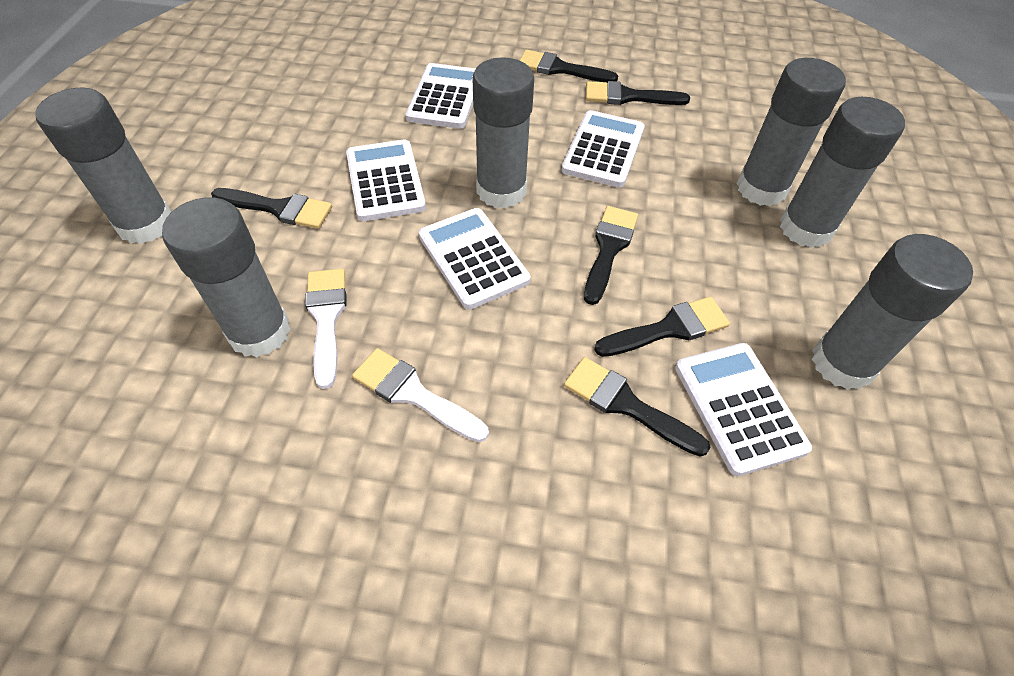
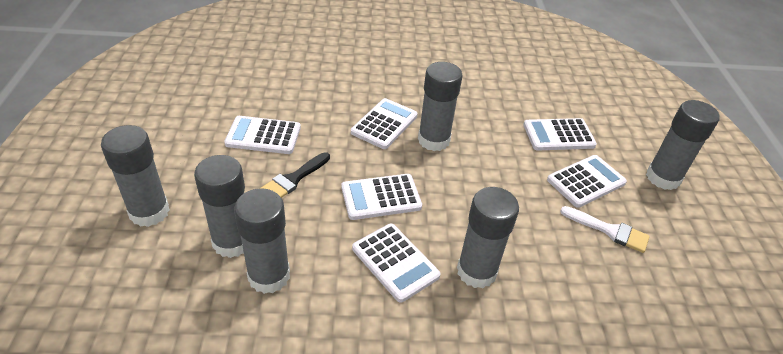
black brush: 6 -> 1
white brush: 2 -> 1
white calculator: 5 -> 6

